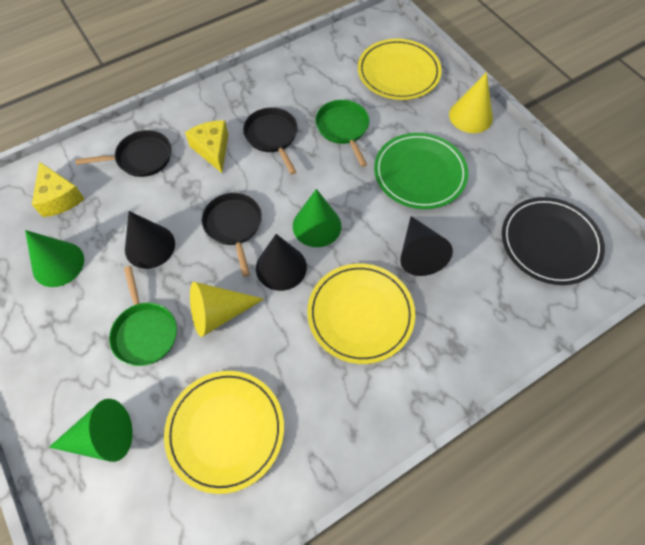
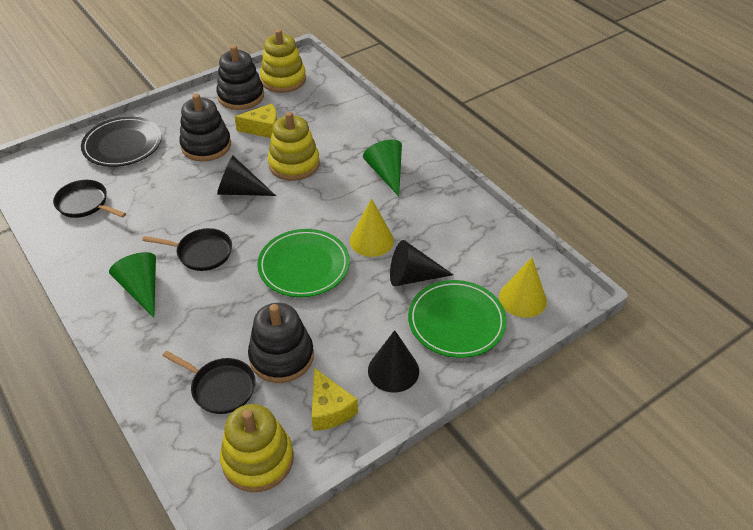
black stacking toy: 0 -> 3
green cone: 3 -> 2
green pan: 2 -> 0
green plate: 1 -> 2
yellow plate: 3 -> 0
yellow stacking toy: 0 -> 3

